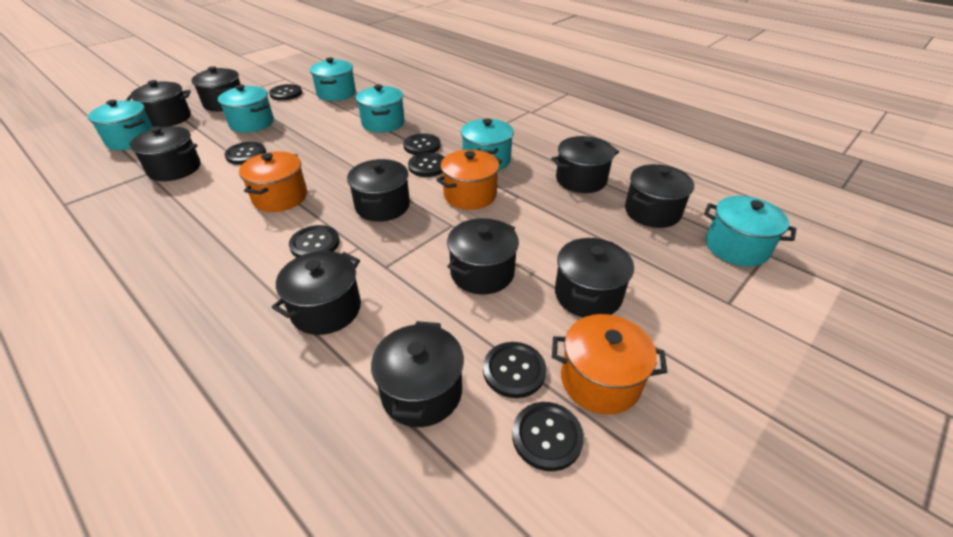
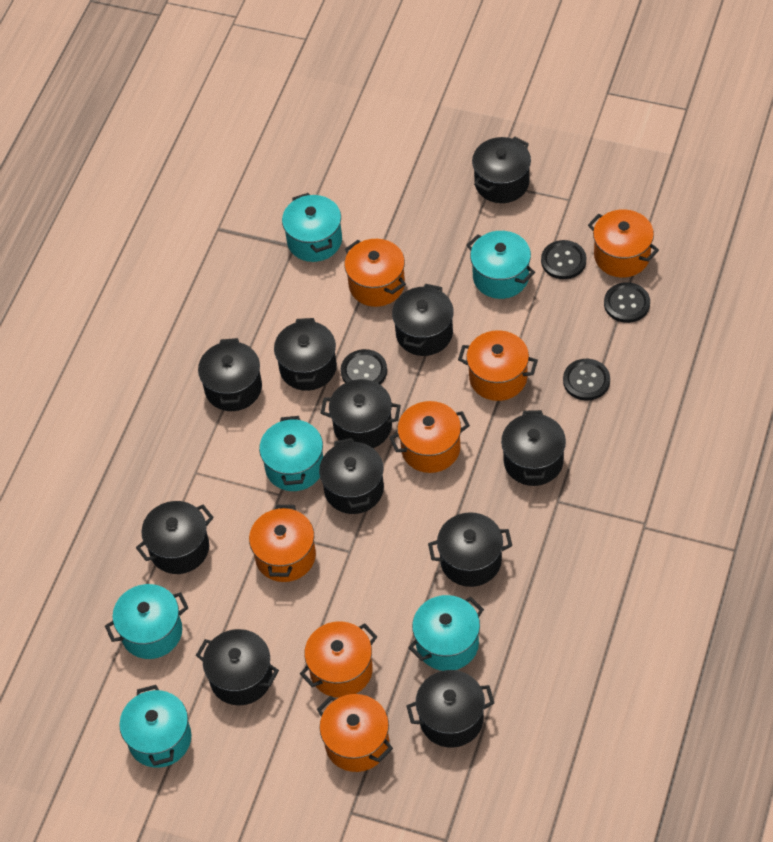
black button: 7 -> 4
black pot: 10 -> 11
orange pot: 3 -> 7

